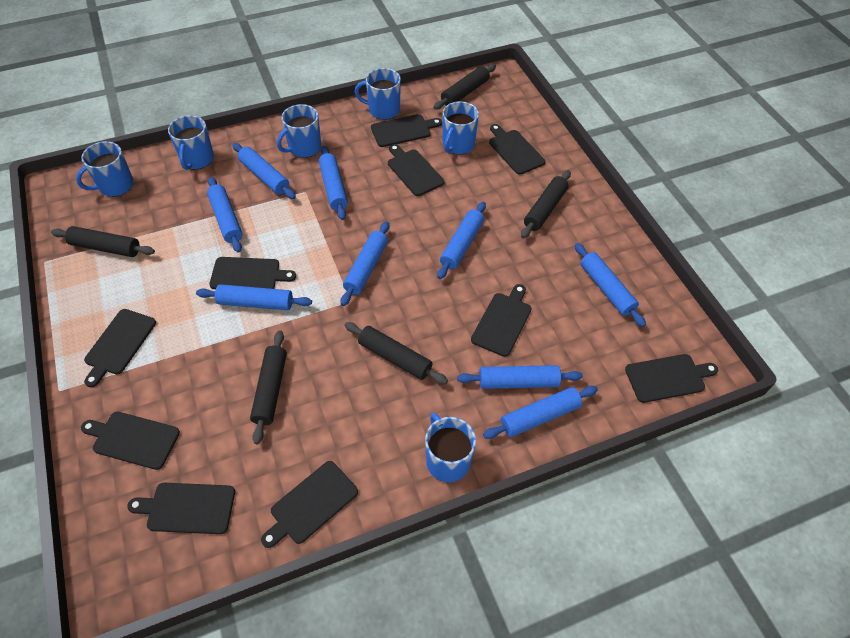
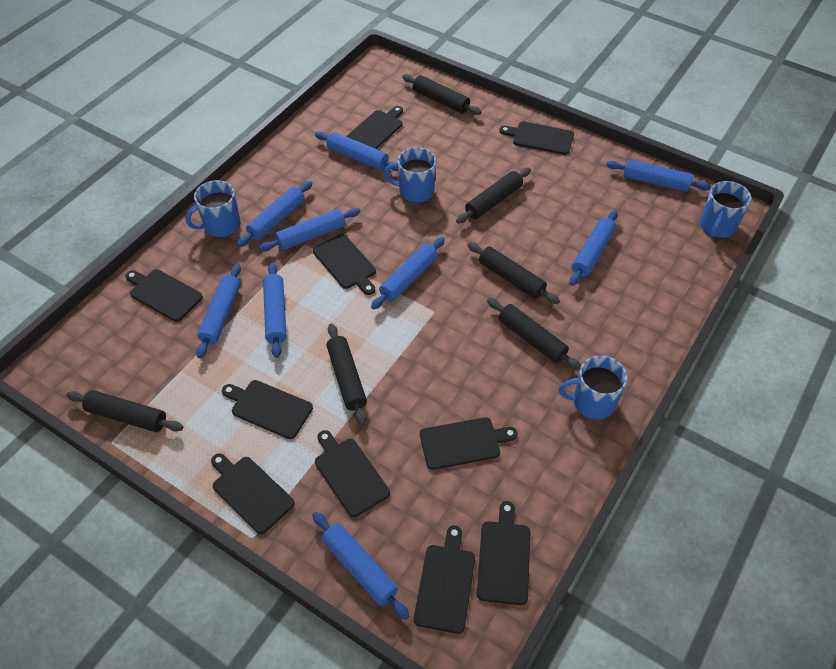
black rolling pin: 5 -> 6
blue mug: 6 -> 4

